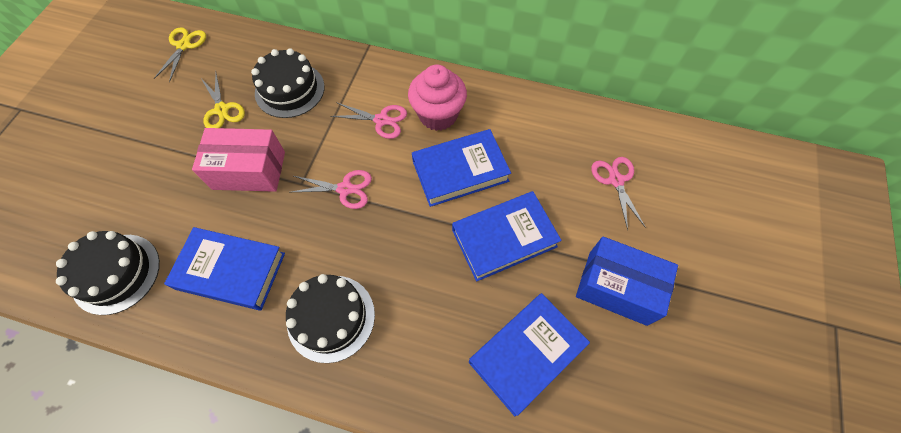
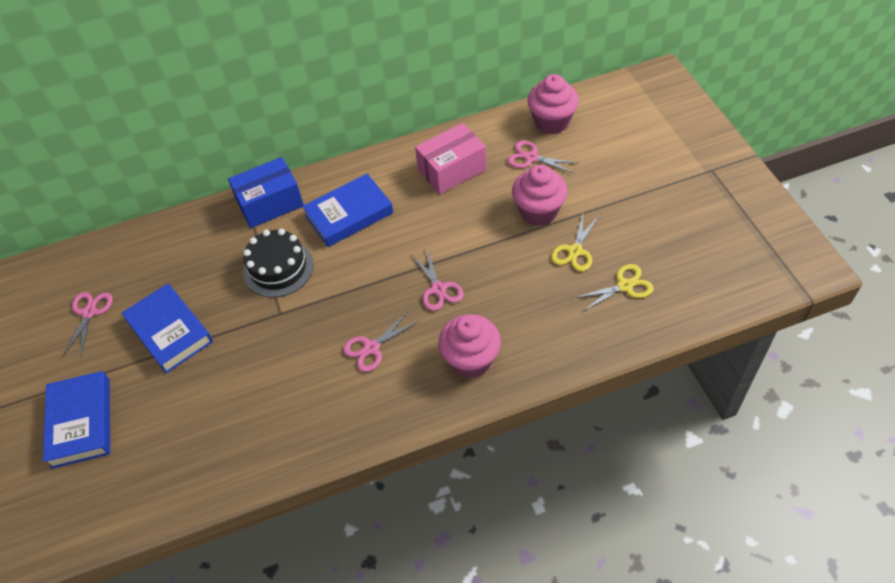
black cake: 3 -> 1
blue book: 4 -> 3
pink cupcake: 1 -> 3
pink scissors: 3 -> 4

